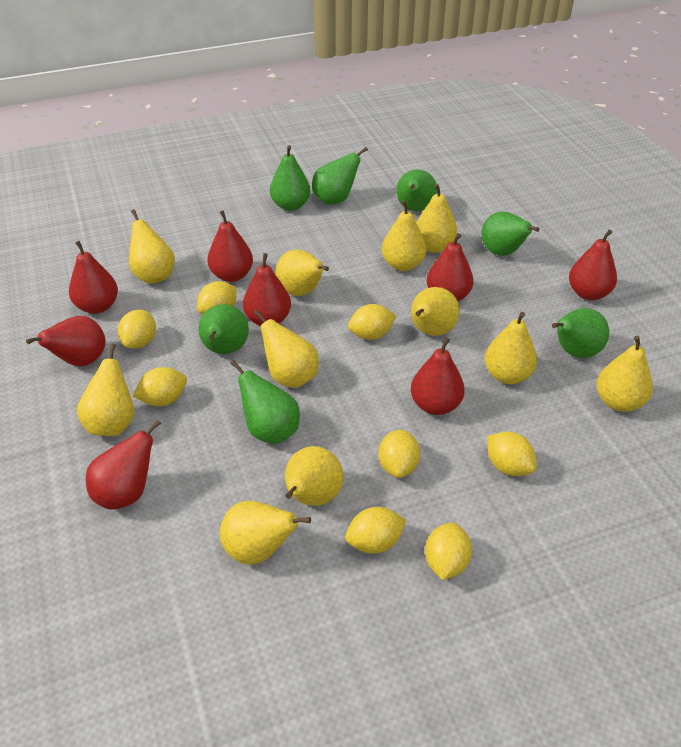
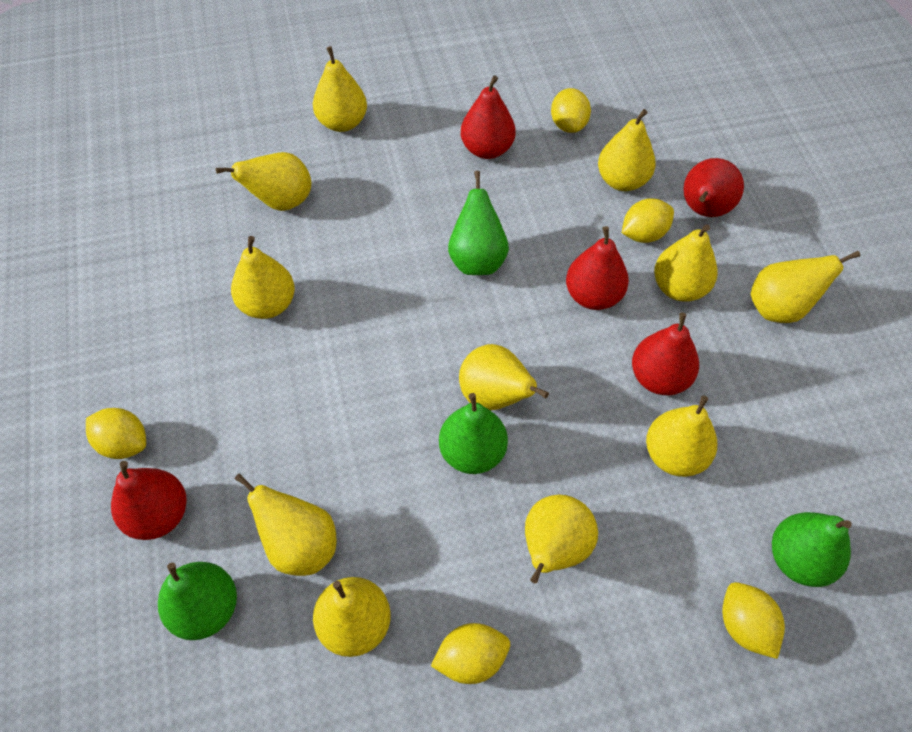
green pear: 7 -> 4
red pear: 8 -> 5
yellow lemon: 8 -> 5

